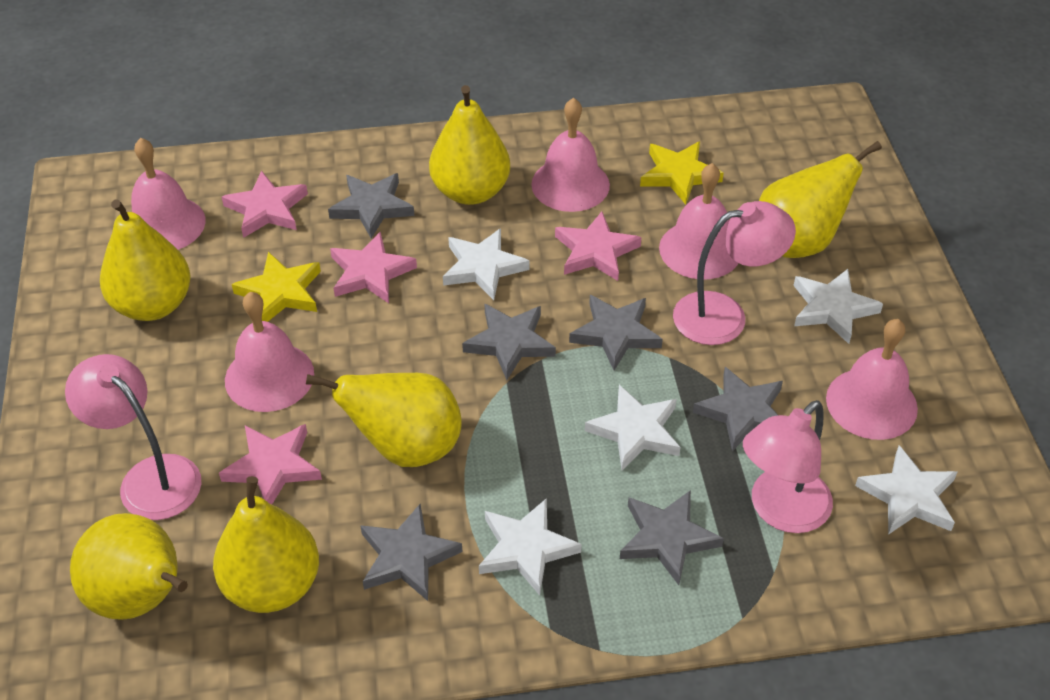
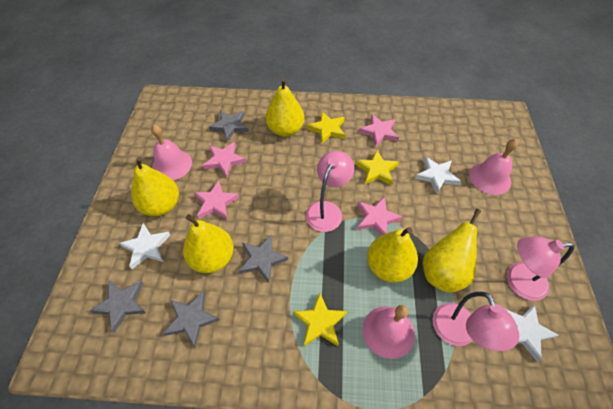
grey star: 6 -> 4
pink bell: 5 -> 3
white star: 5 -> 3
yellow pear: 6 -> 5
yellow star: 2 -> 3

